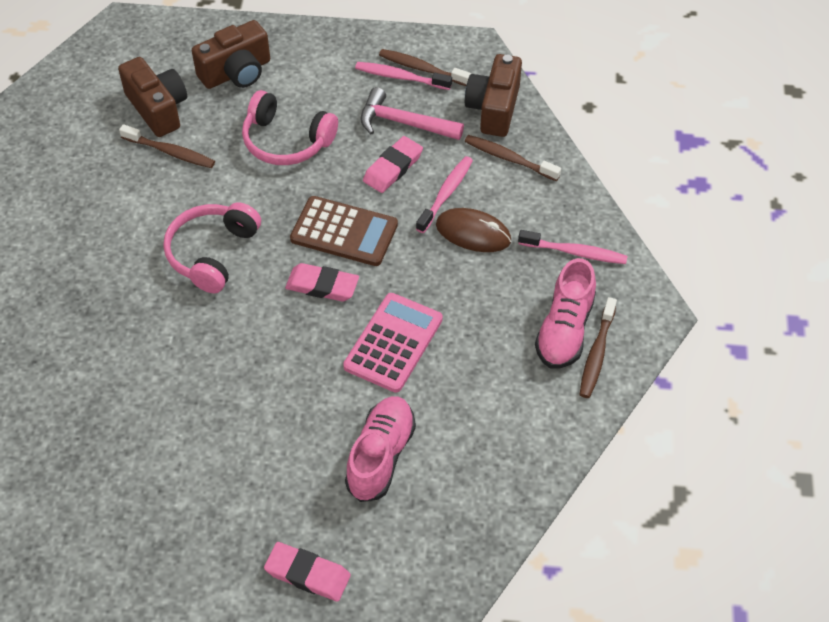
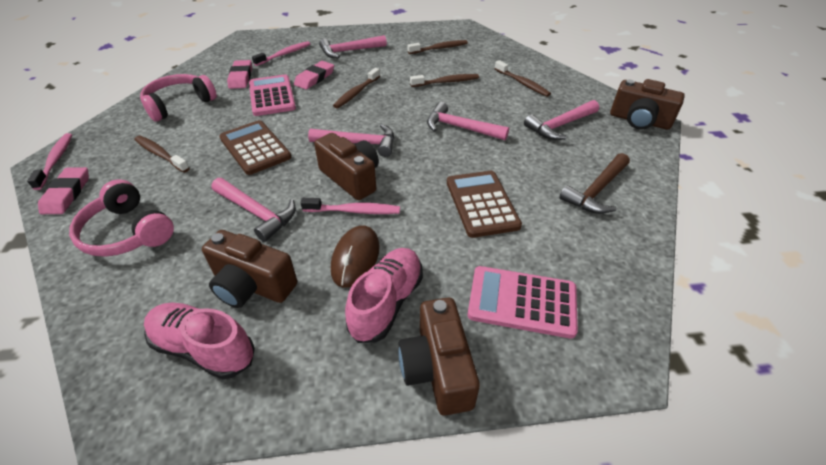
brown calculator: 1 -> 2
brown camera: 3 -> 4
brown hammer: 0 -> 1
brown toothbrush: 4 -> 5
pink calculator: 1 -> 2
pink hammer: 1 -> 5

